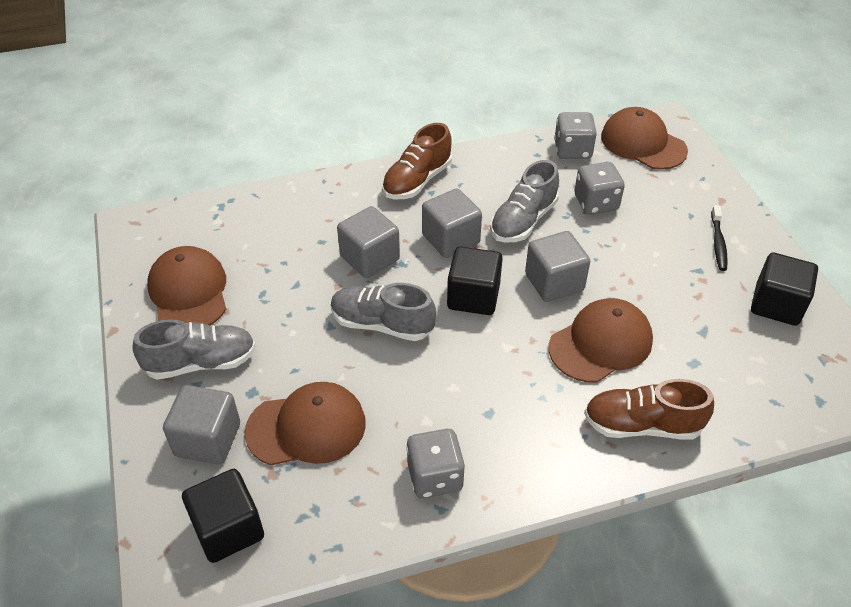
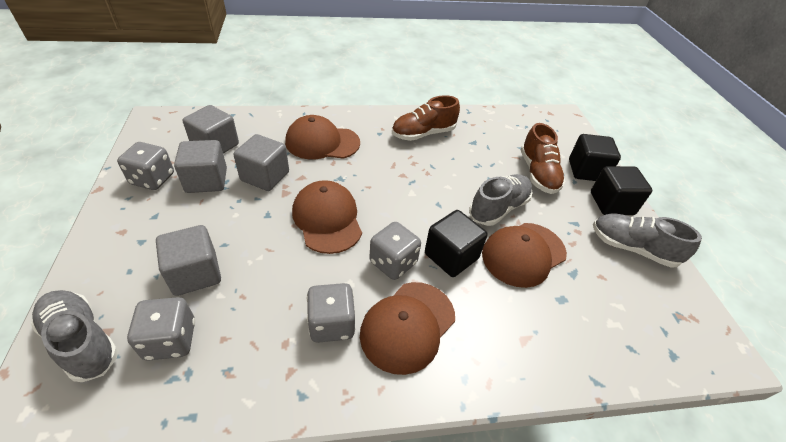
black toothbrush: 1 -> 0
grey dice: 3 -> 4

